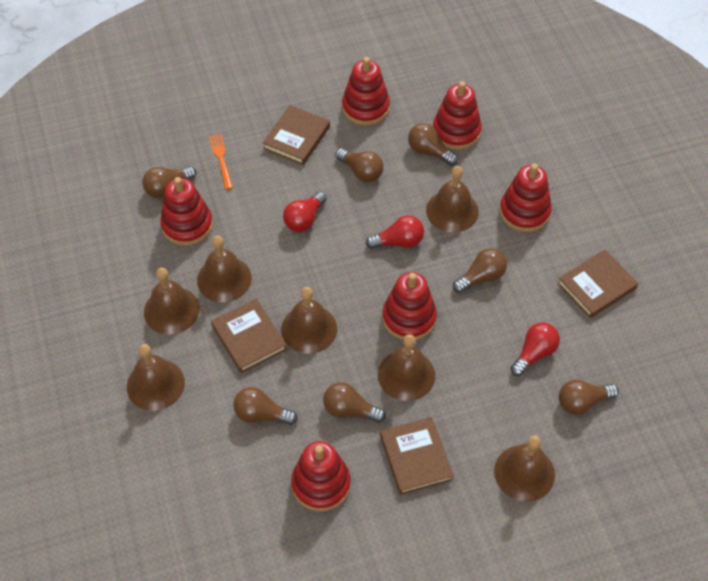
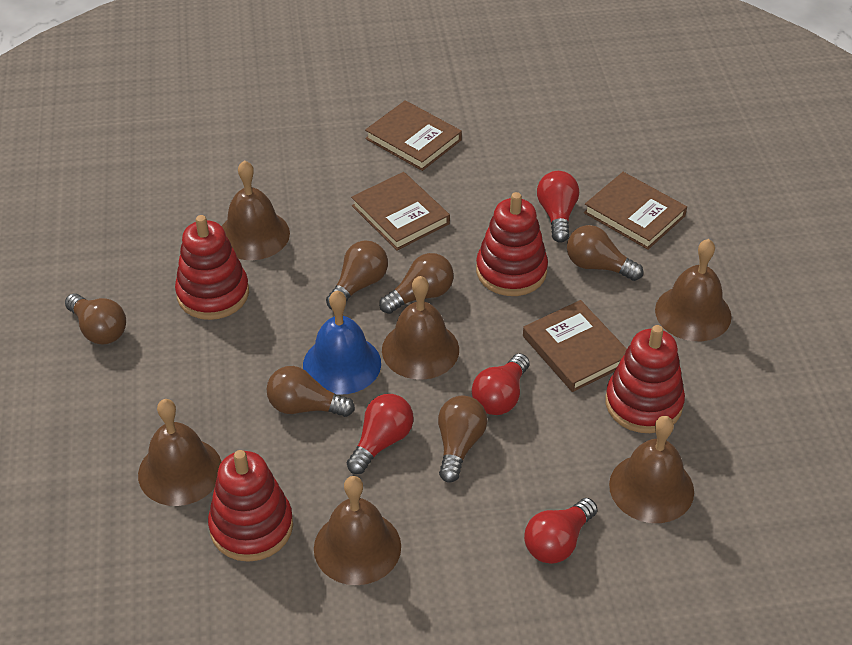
blue bell: 0 -> 1
brown bell: 7 -> 6
brown light bulb: 7 -> 6
orange fork: 1 -> 0
red light bulb: 3 -> 4
red stacking toy: 6 -> 4

